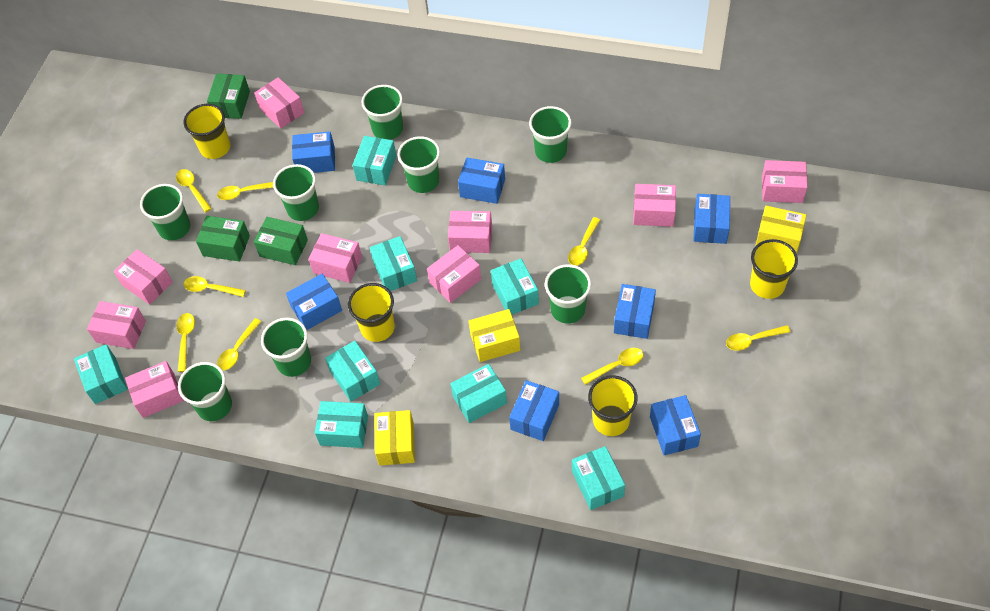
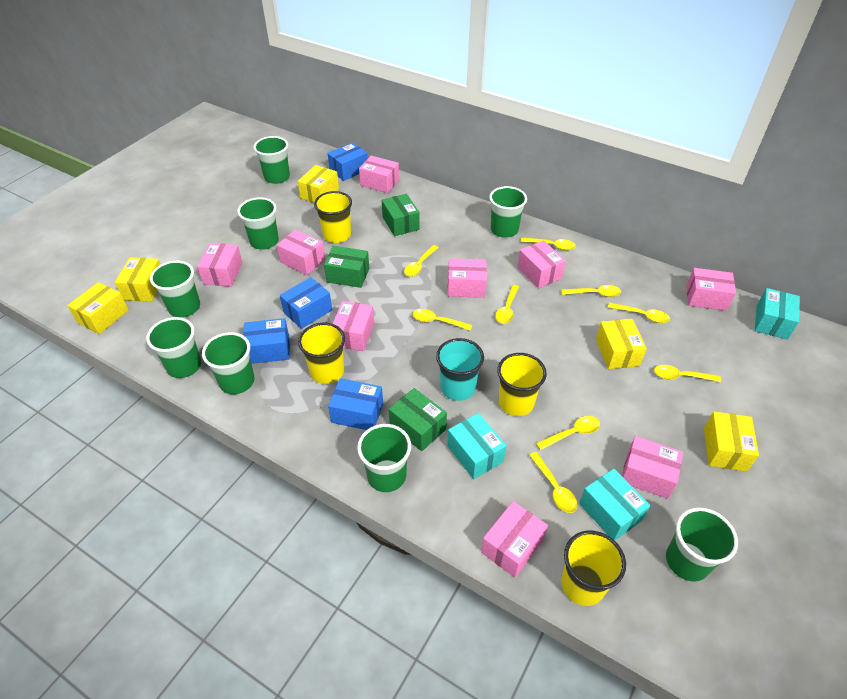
blue box: 7 -> 4
turquoise box: 8 -> 3
turquoise cup: 0 -> 1
yellow box: 3 -> 5
yellow spoon: 8 -> 9

